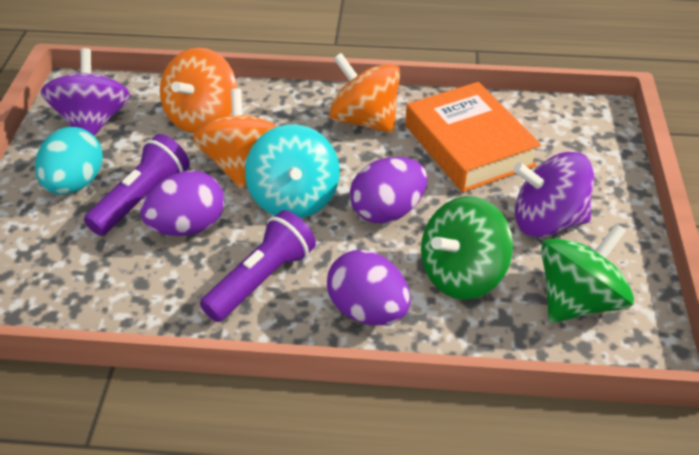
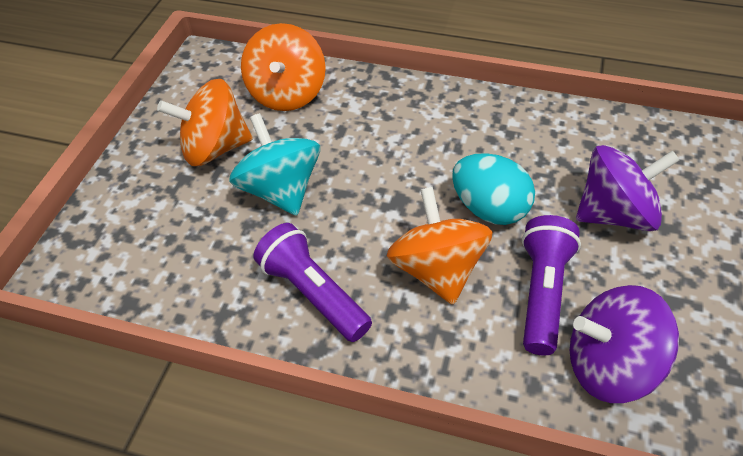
green spinning top: 2 -> 0
orange book: 1 -> 0
purple egg: 3 -> 0

